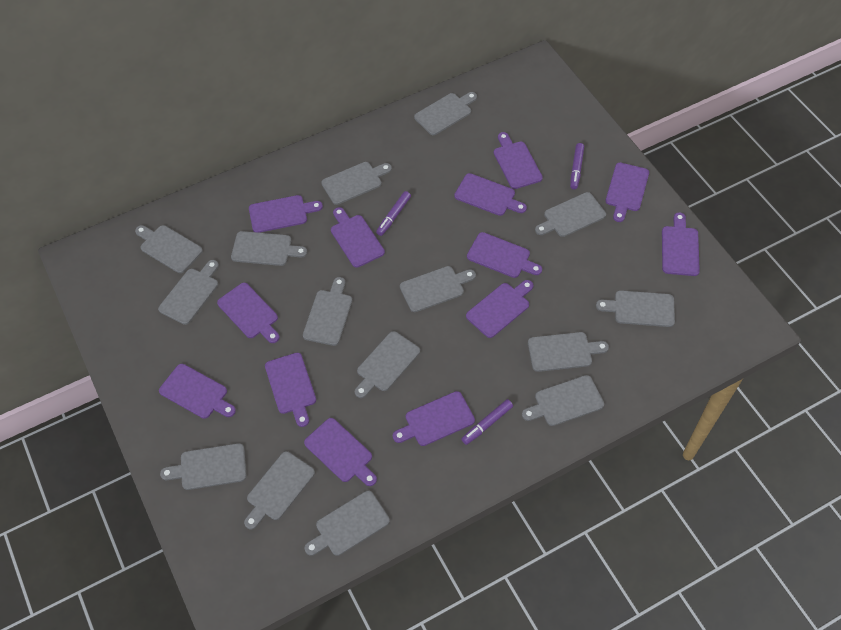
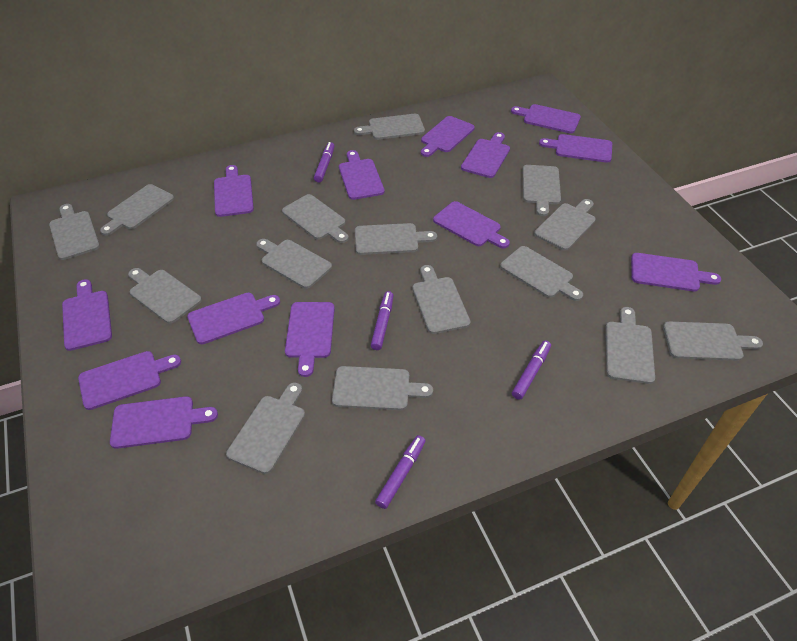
purple marker: 3 -> 4

